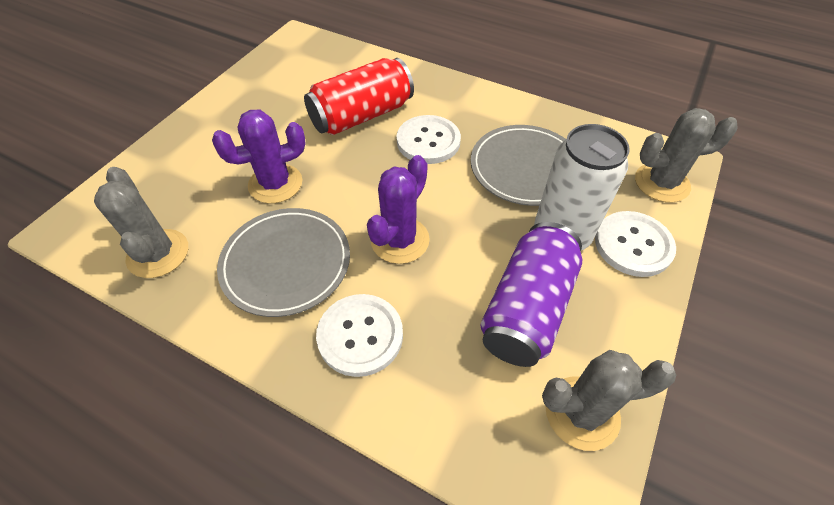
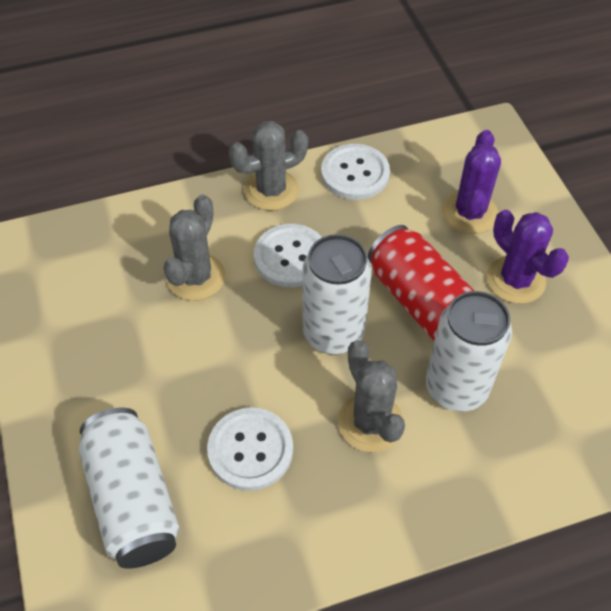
grey plate: 2 -> 0
purple can: 1 -> 0
white can: 1 -> 3

